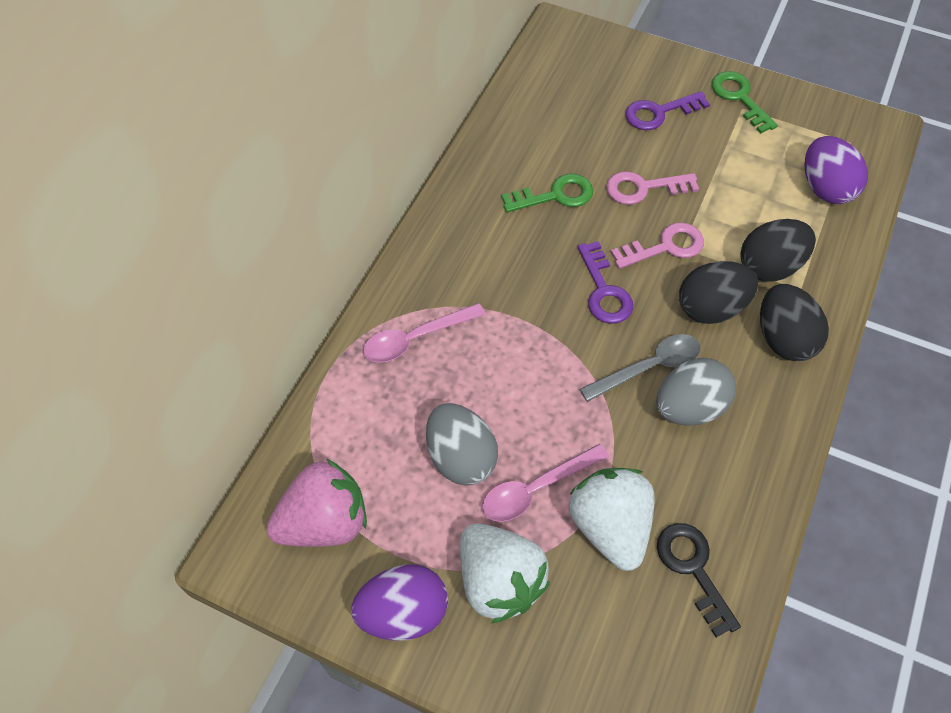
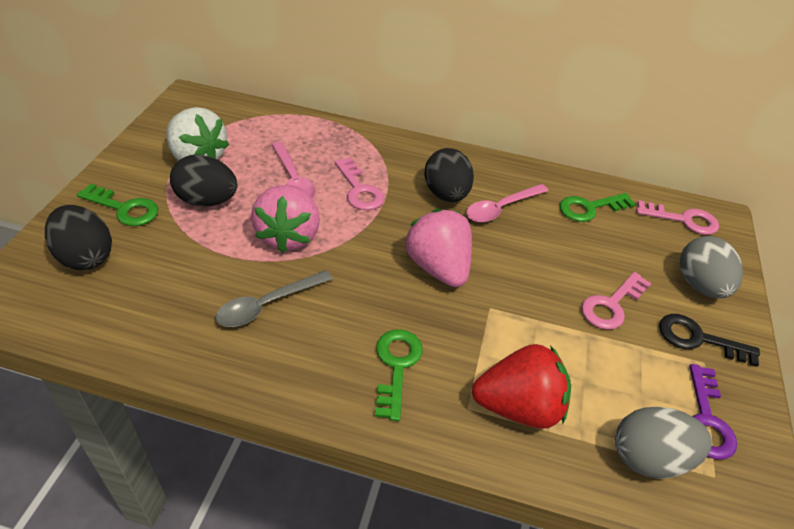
green key: 2 -> 3
pink key: 2 -> 3
pink strawberry: 1 -> 2
purple egg: 2 -> 0
purple key: 2 -> 1
red strawberry: 0 -> 1
white strawberry: 2 -> 1

